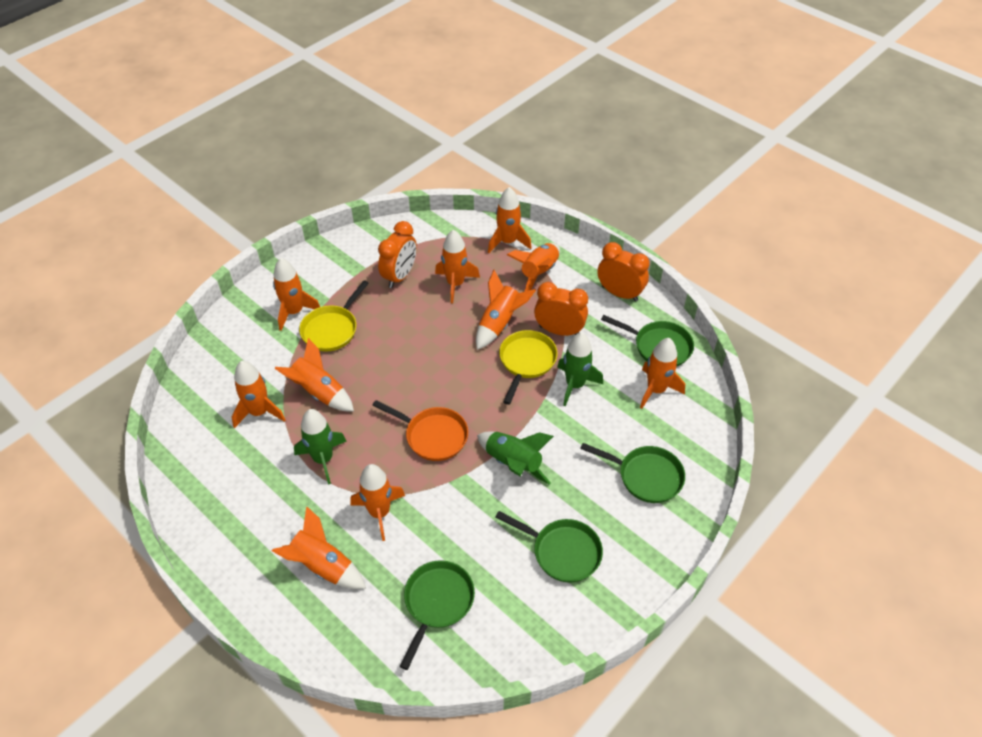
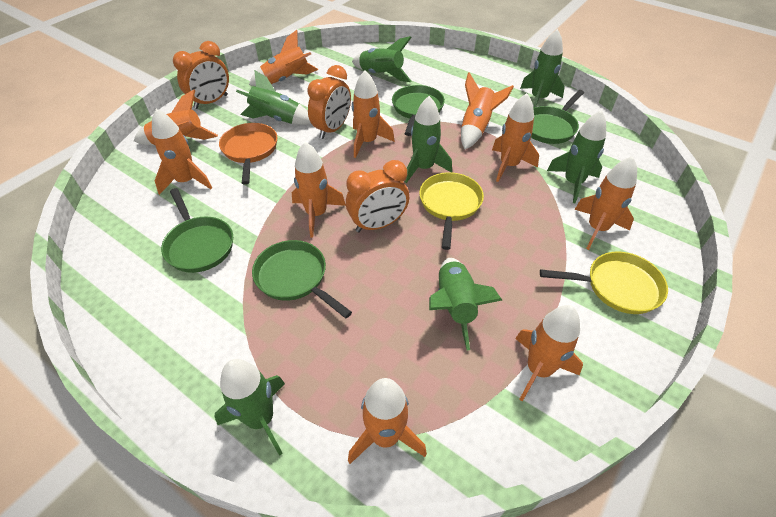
green rocket: 3 -> 7

